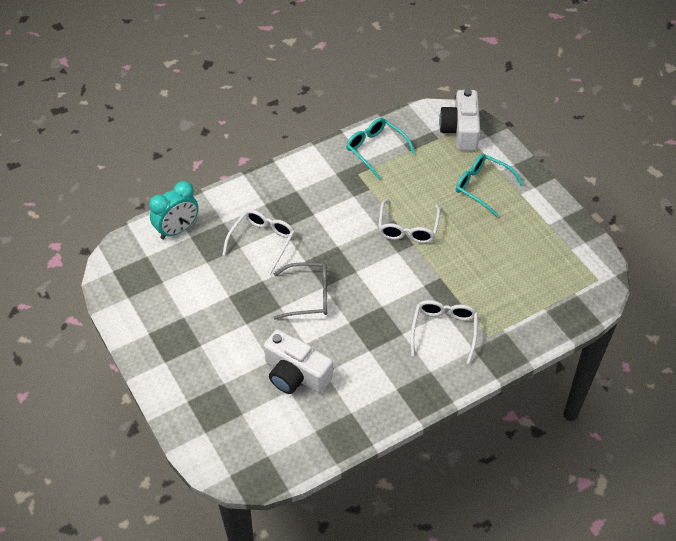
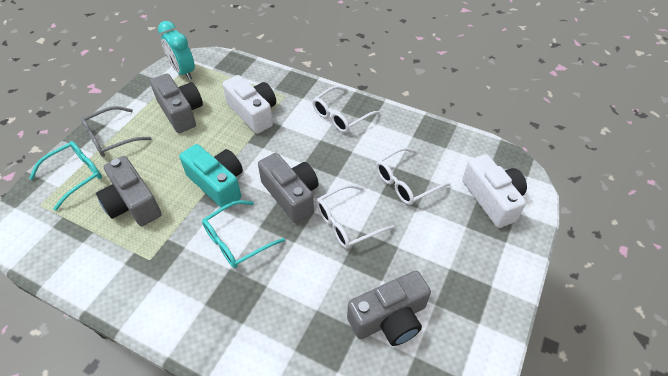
grey camera: 0 -> 4
turquoise camera: 0 -> 1

